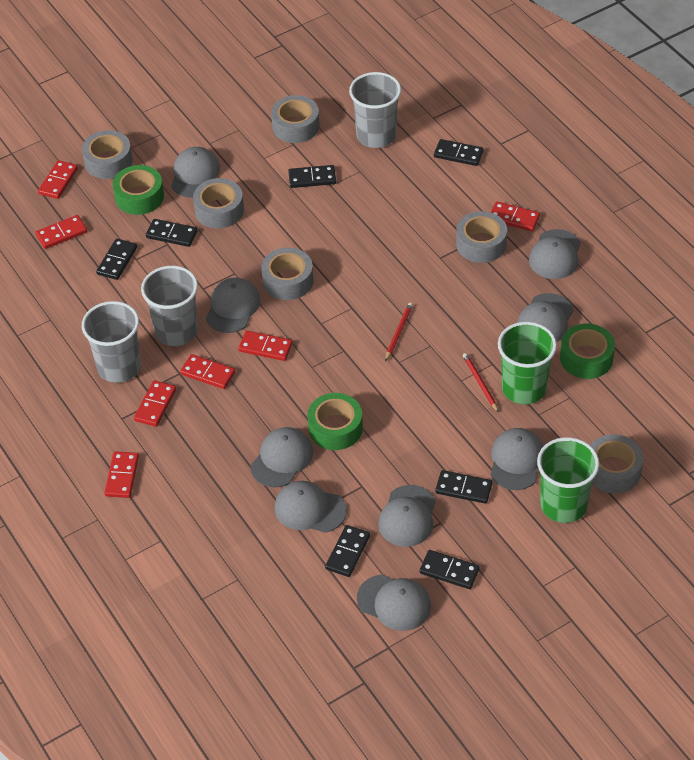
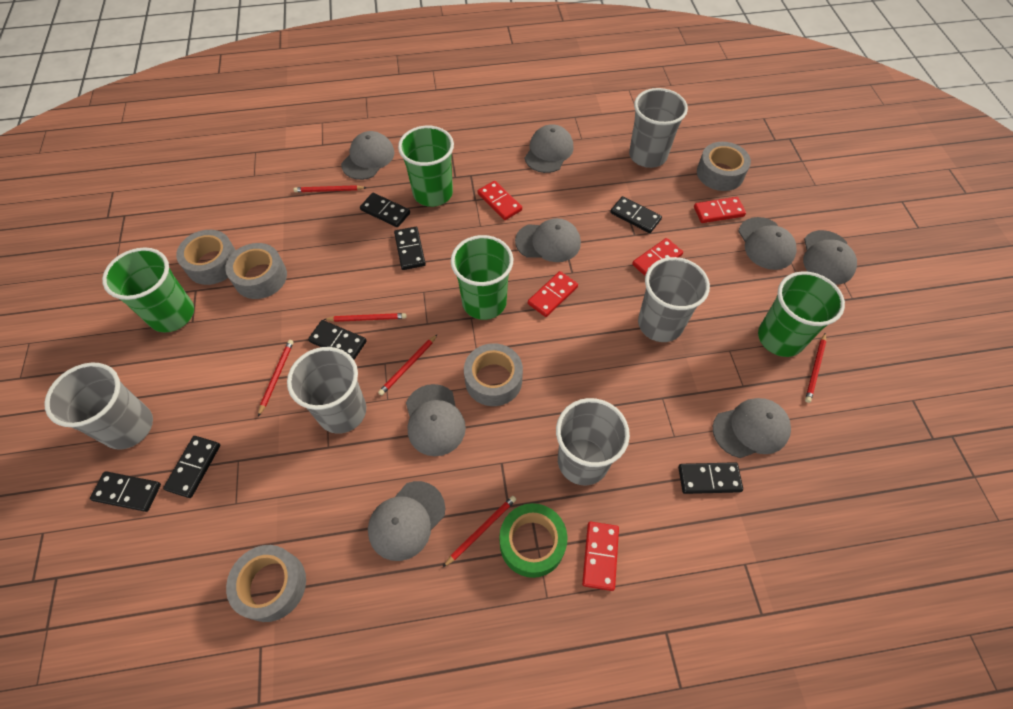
green cup: 2 -> 4
green tape: 3 -> 1
grey cap: 9 -> 8
grey cup: 3 -> 5
grey tape: 6 -> 5
red domino: 7 -> 5
red pencil: 2 -> 6

